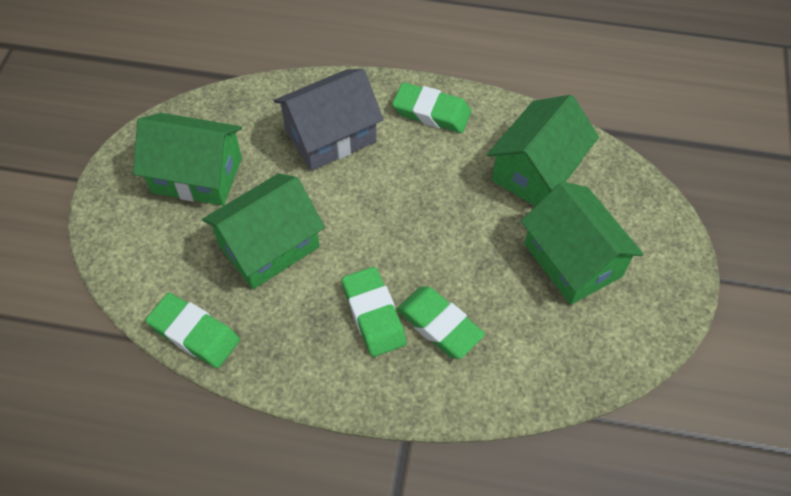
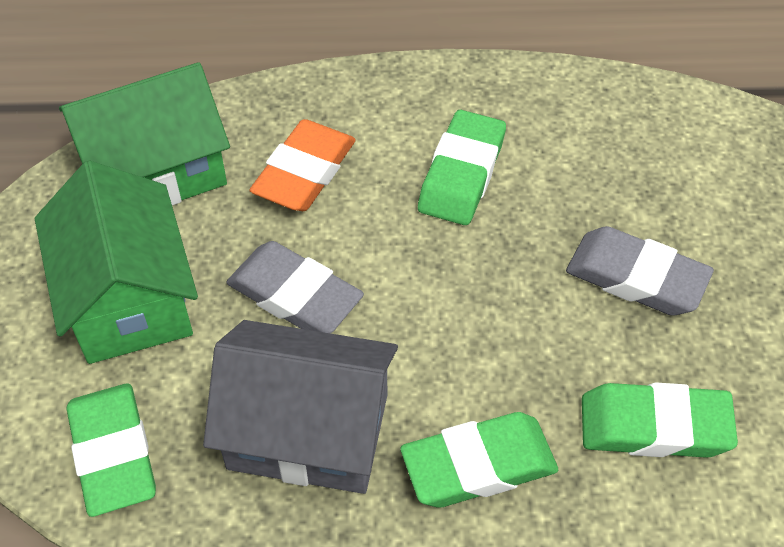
green house: 4 -> 2
grey eraser: 0 -> 2
orange eraser: 0 -> 1

